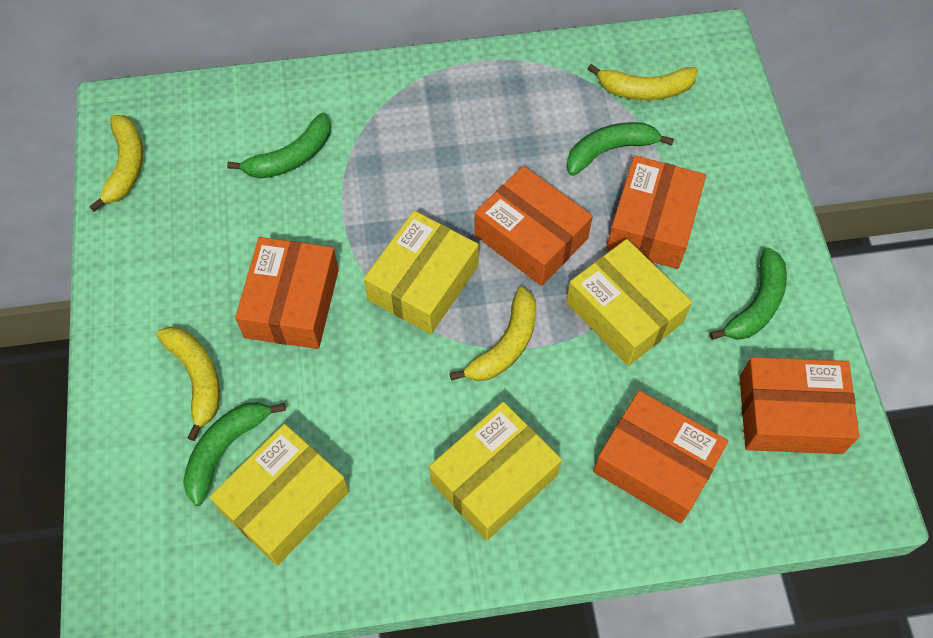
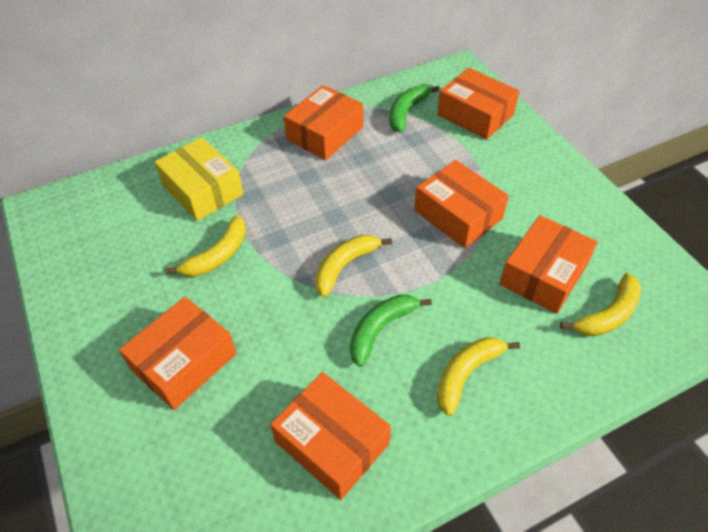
green banana: 4 -> 2
orange box: 5 -> 6
yellow box: 4 -> 1

